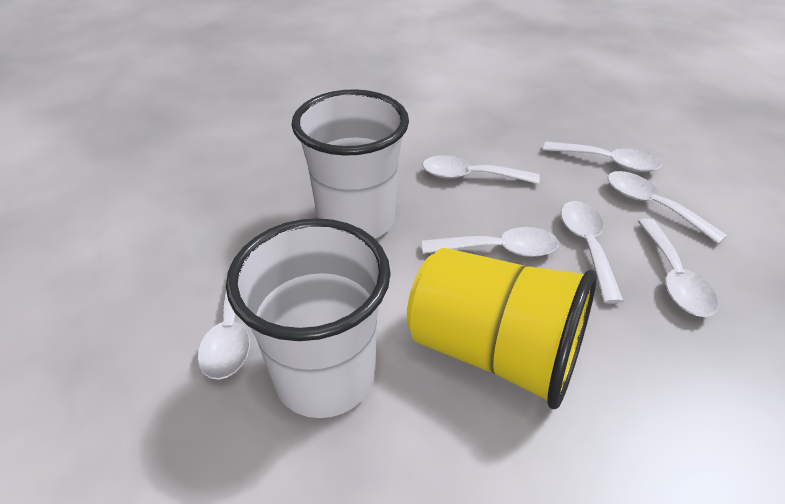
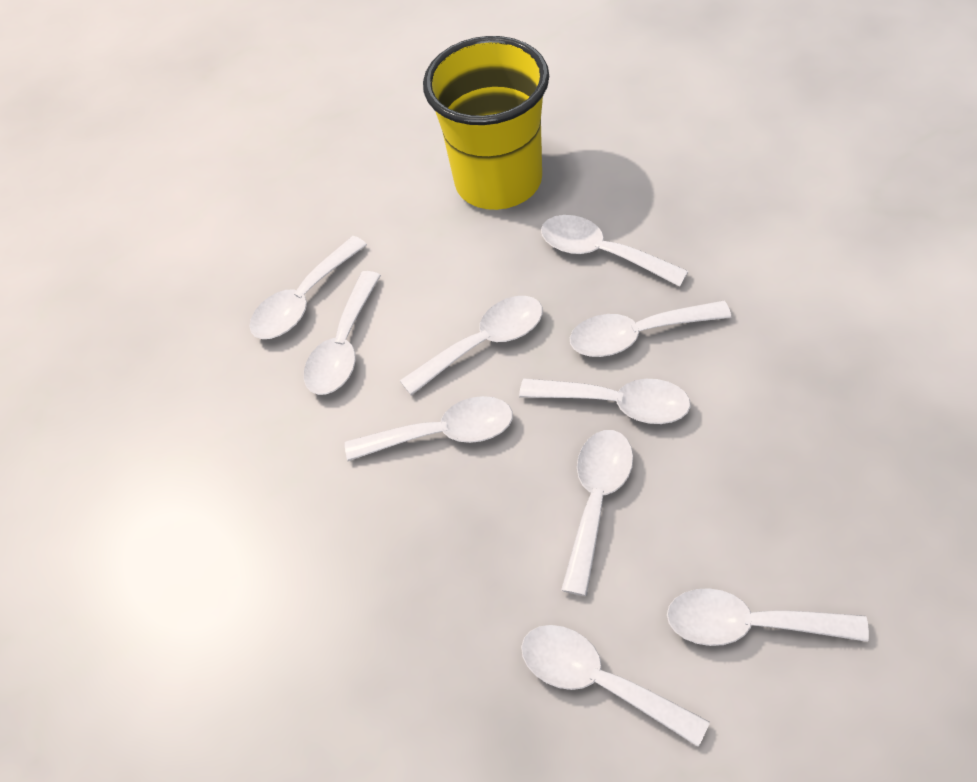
white cup: 2 -> 0
white spoon: 7 -> 10

